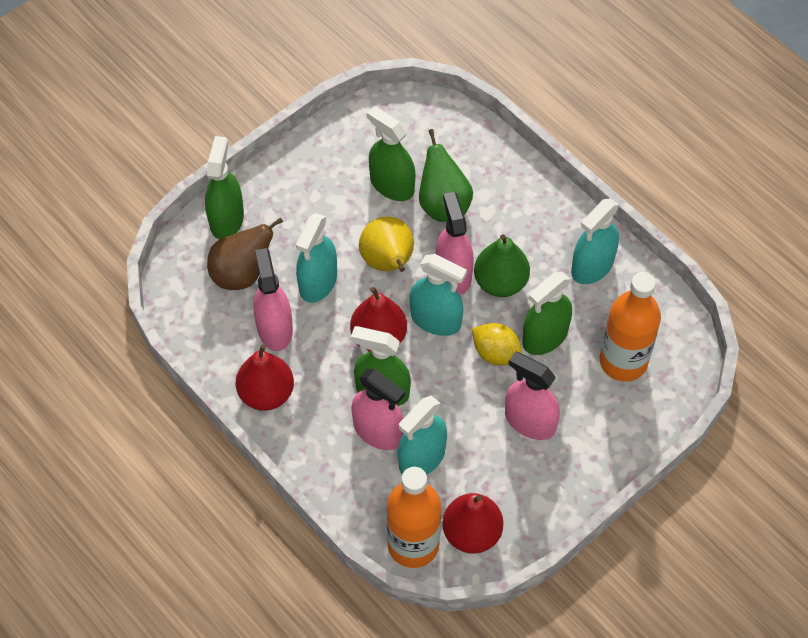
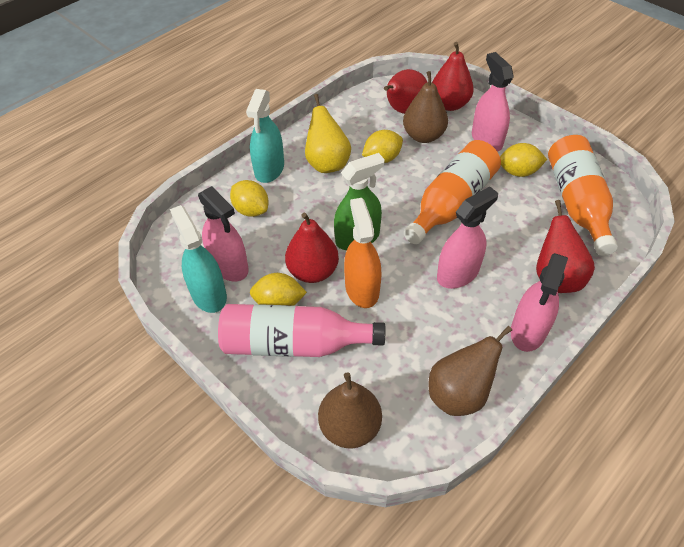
brown pear: 1 -> 3
green pear: 2 -> 0
green spray bottle: 4 -> 1
orange spray bottle: 0 -> 1
pink bottle: 0 -> 1
red pear: 3 -> 4
turquoise spray bottle: 4 -> 2
yellow lemon: 1 -> 4

